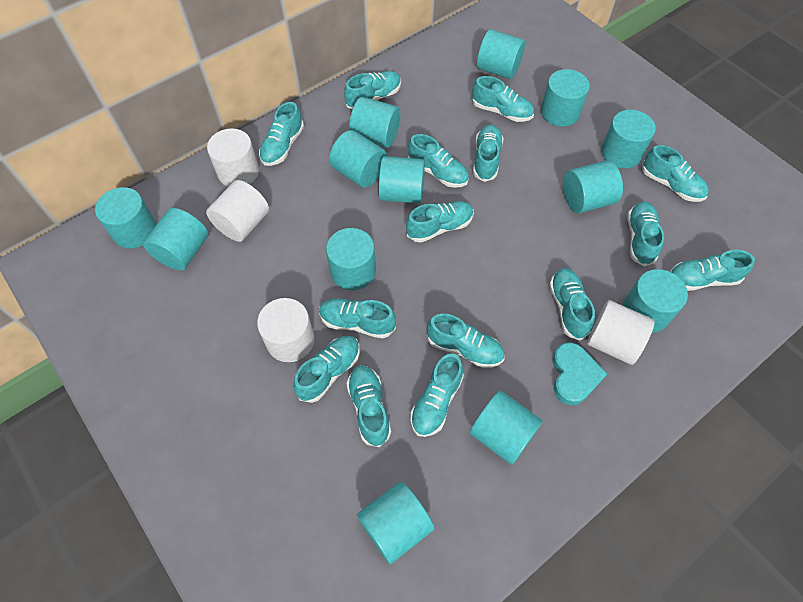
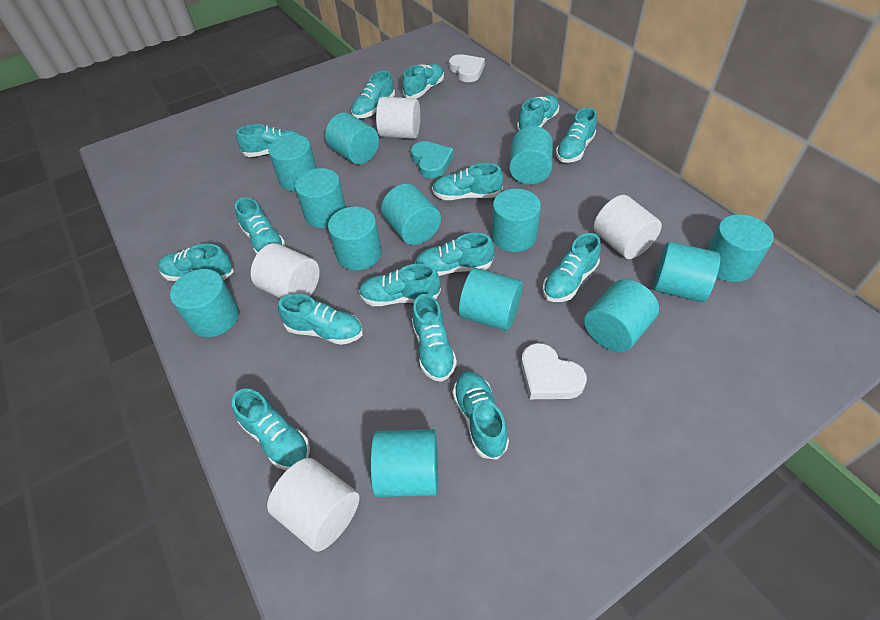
white heart: 0 -> 2

